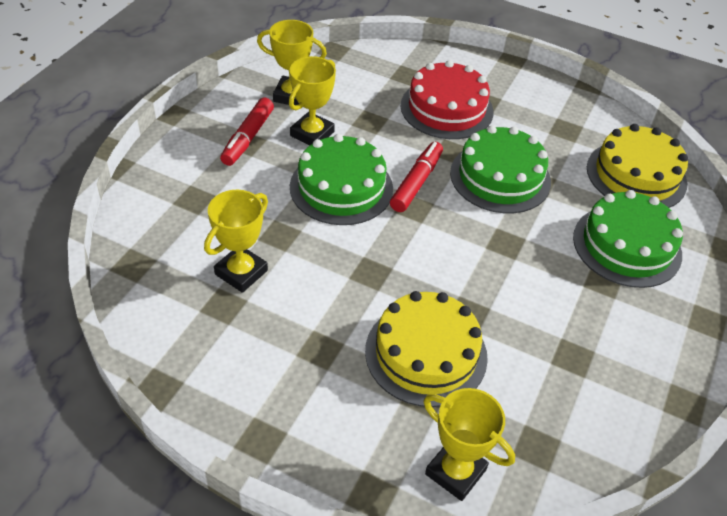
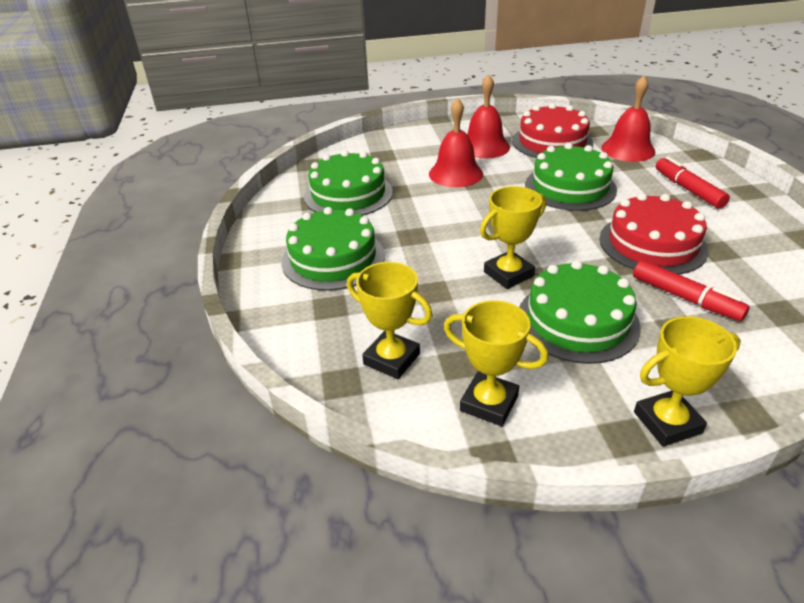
green cake: 3 -> 4
red bell: 0 -> 3
red cake: 1 -> 2
yellow cake: 2 -> 0

